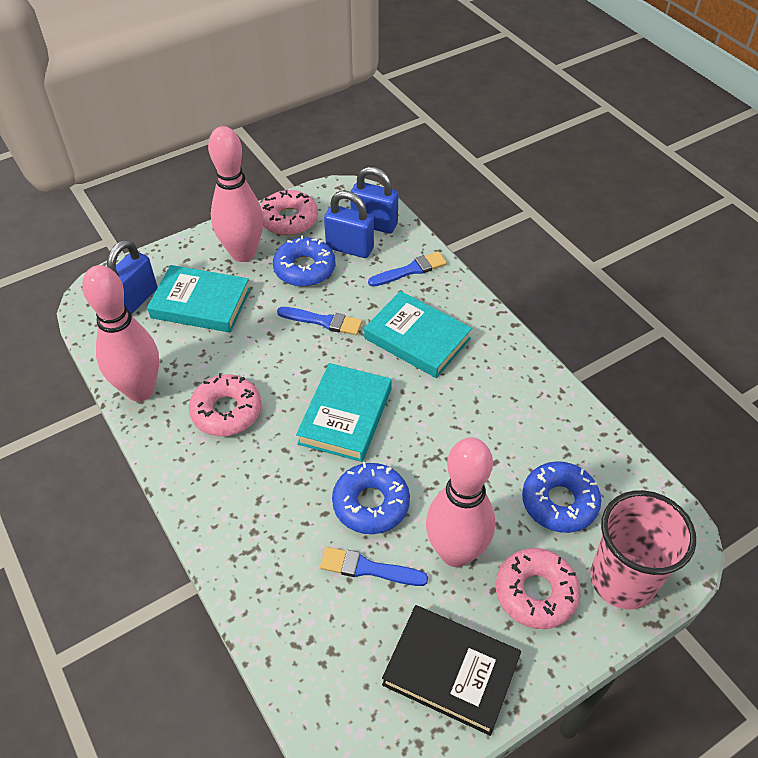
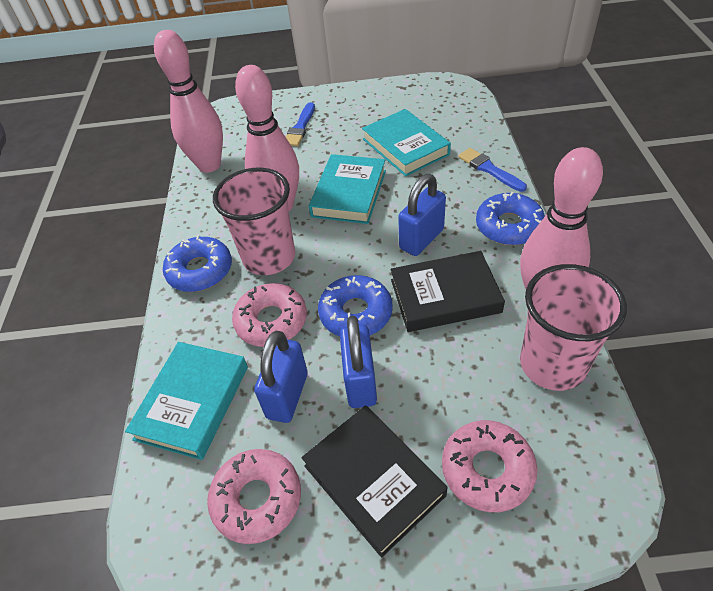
black book: 1 -> 2
blue brush: 3 -> 2
pink cup: 1 -> 2

